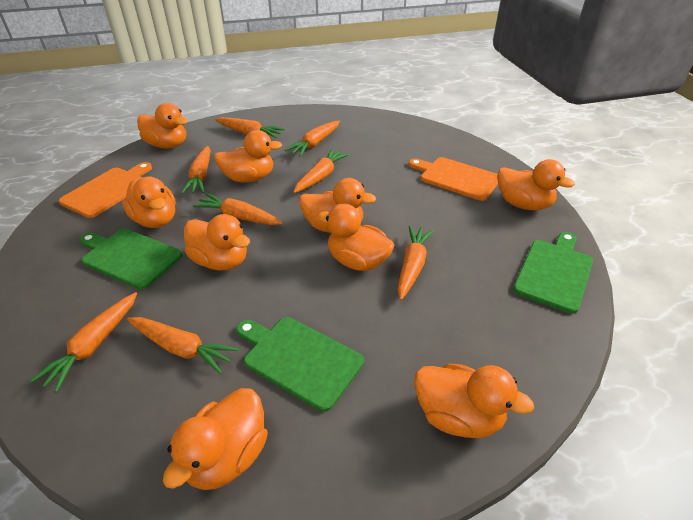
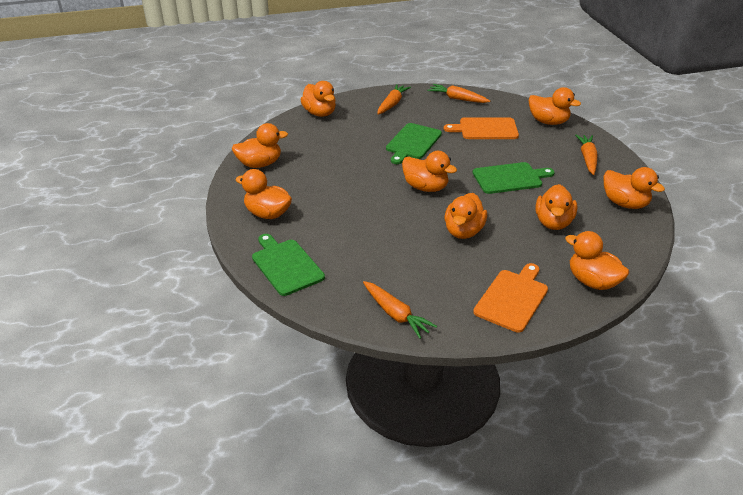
orange carrot: 8 -> 4

